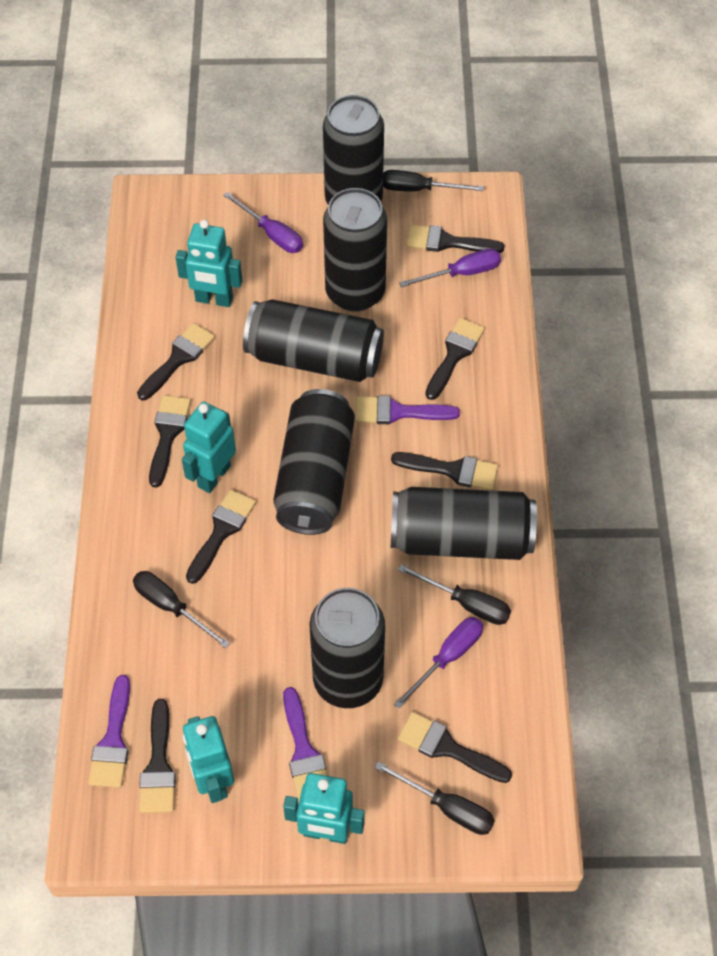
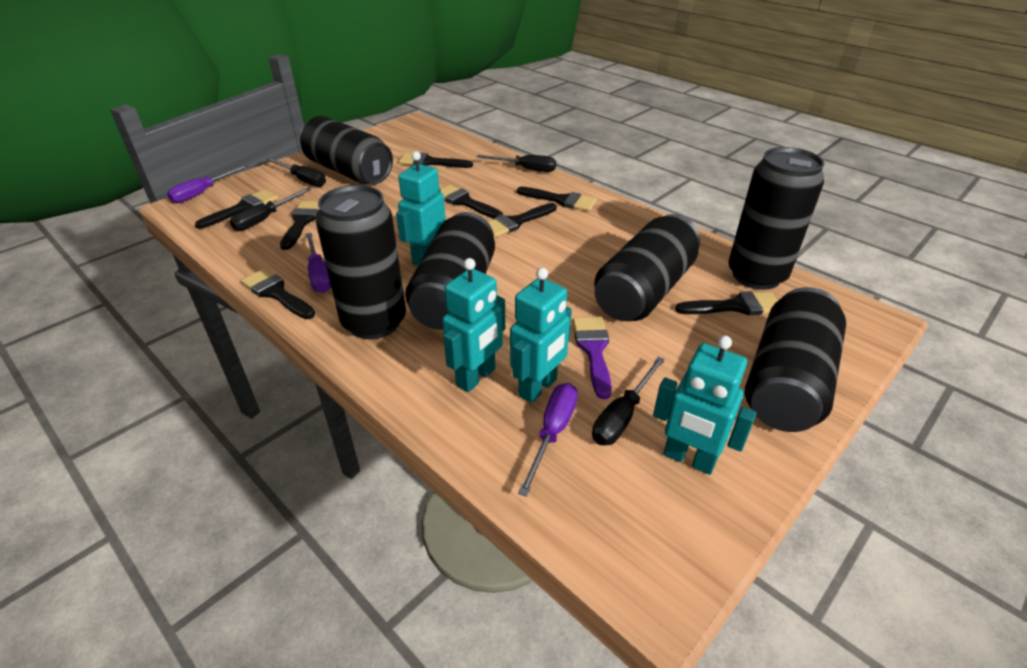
purple brush: 3 -> 1

